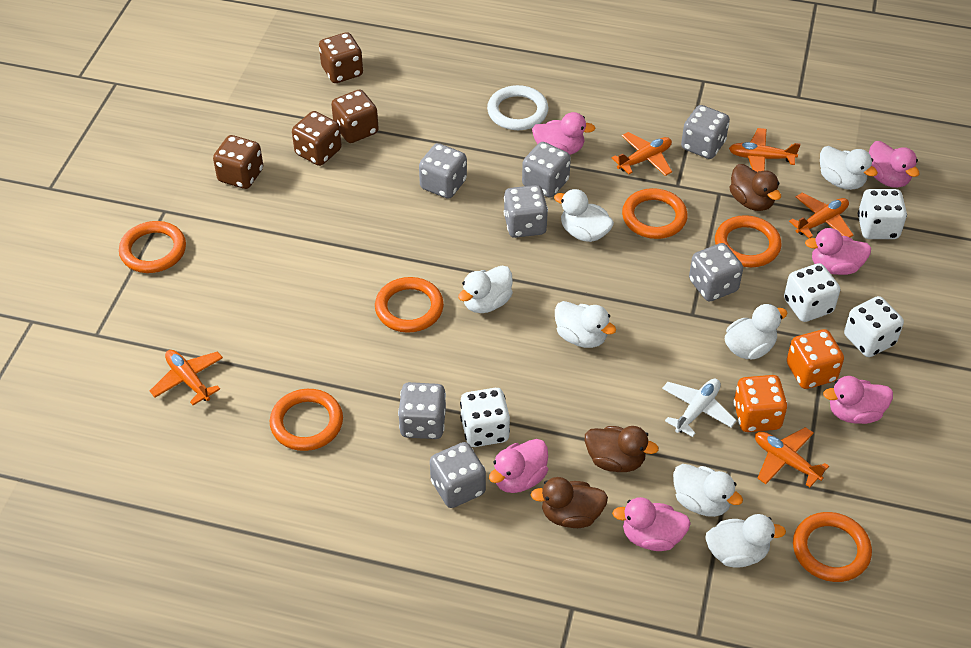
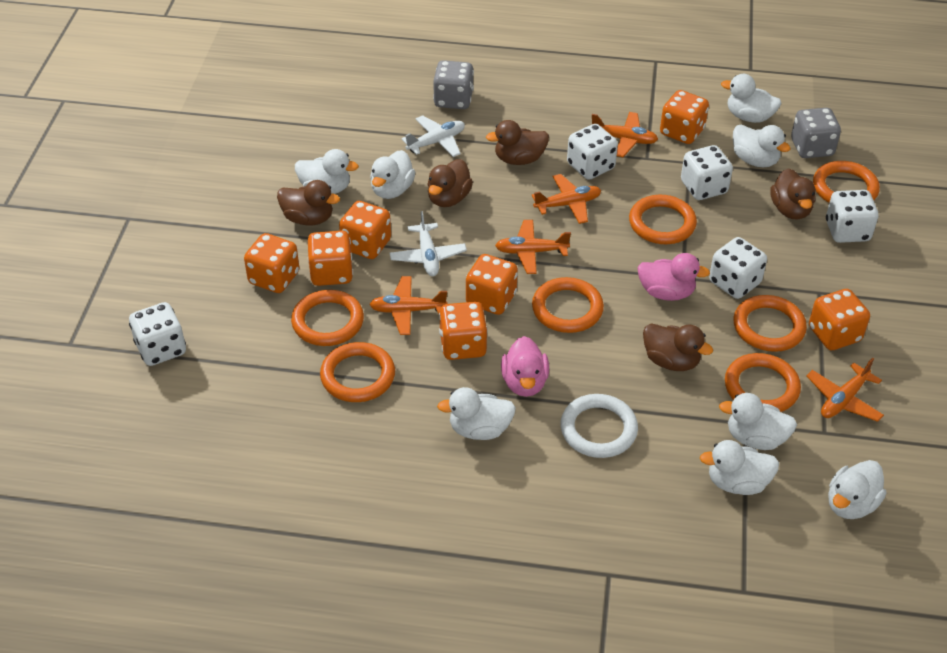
brown dice: 4 -> 0
brown duck: 3 -> 5
grey dice: 7 -> 2
orange dice: 2 -> 7
orange ring: 6 -> 7
pink duck: 6 -> 2
white dice: 4 -> 5
white duck: 7 -> 8
white plane: 1 -> 2

